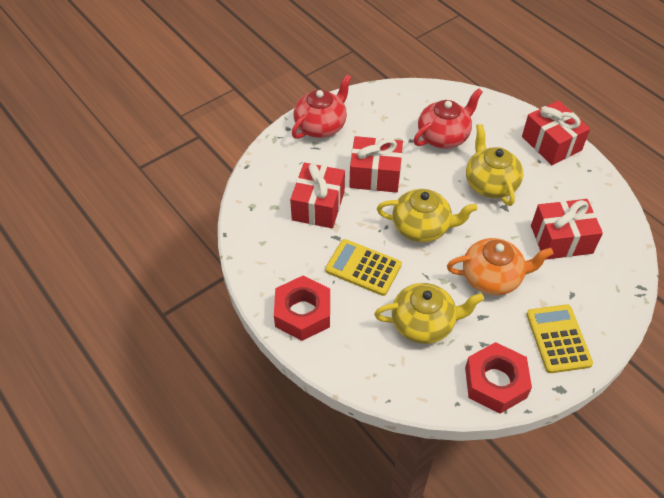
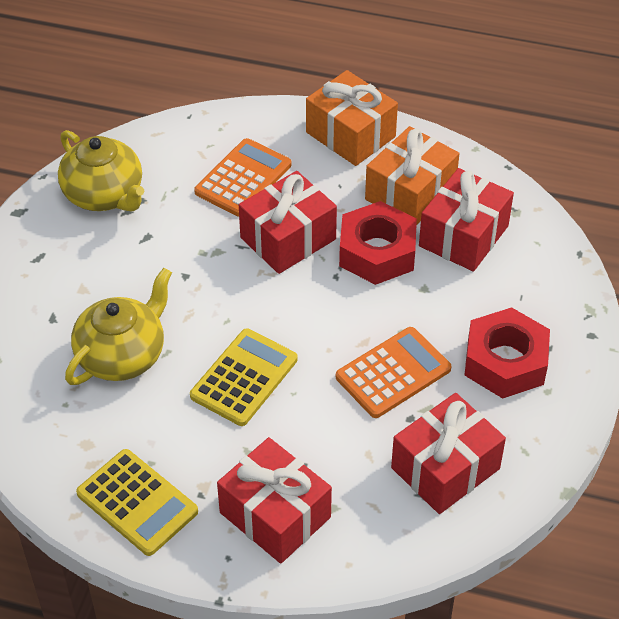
orange calculator: 0 -> 2
orange gift: 0 -> 2
orange teapot: 1 -> 0
red teapot: 2 -> 0
yellow teapot: 3 -> 2

